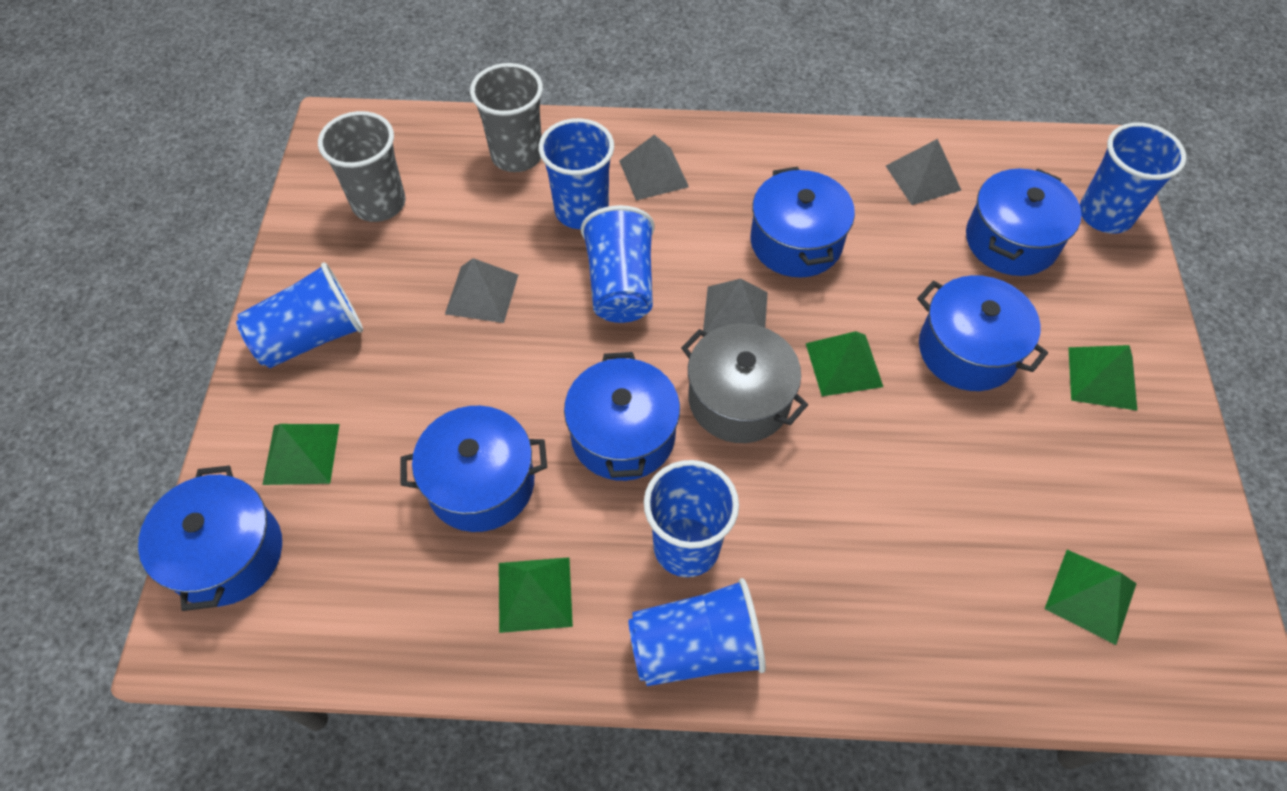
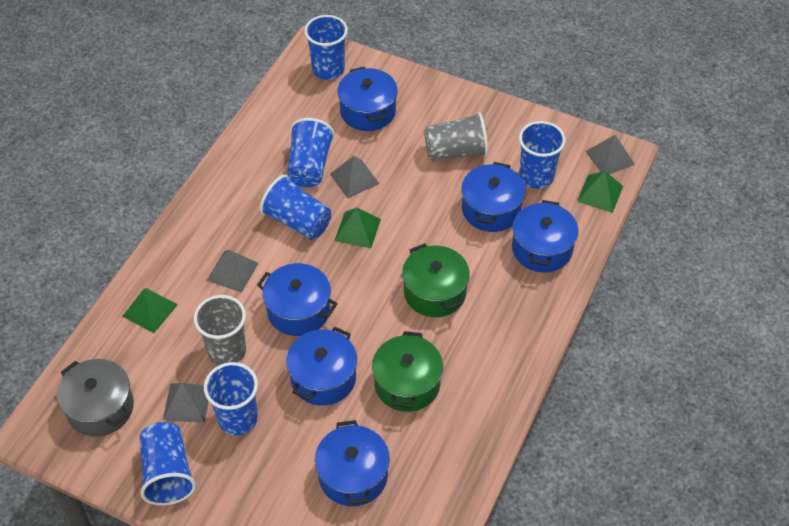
green pot: 0 -> 2
green pyramid: 5 -> 3

